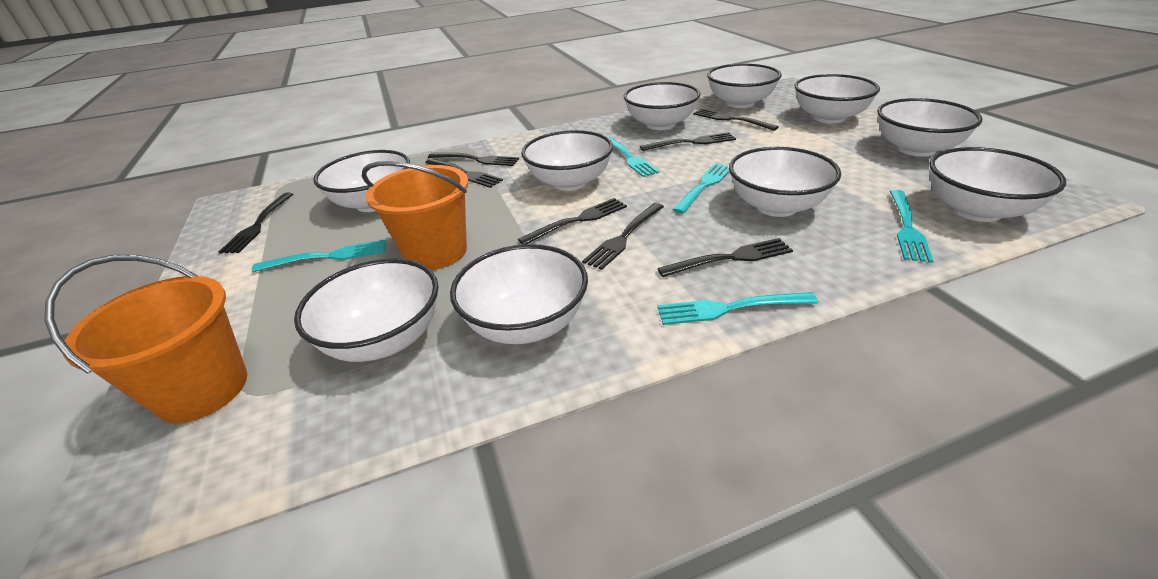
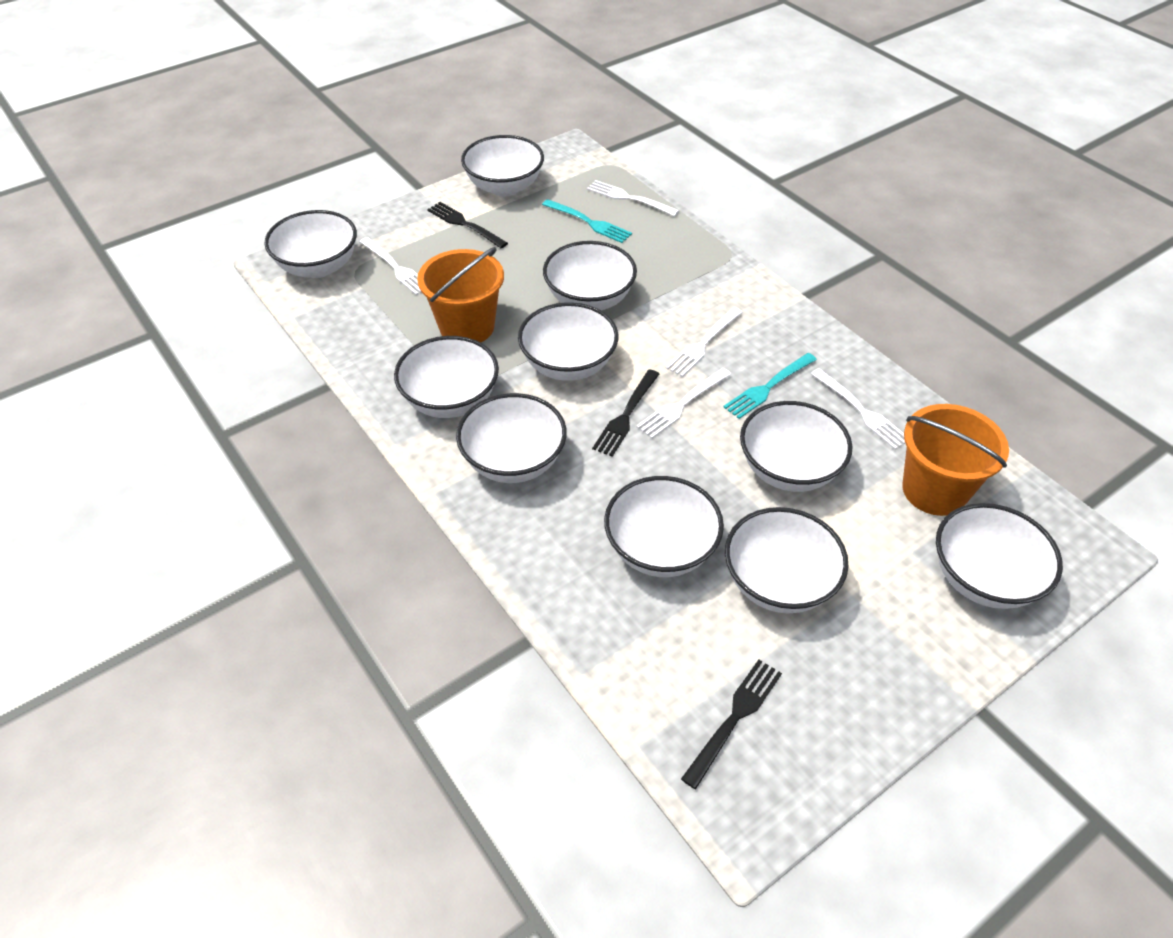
black fork: 8 -> 3
turquoise fork: 5 -> 2
white fork: 0 -> 5

